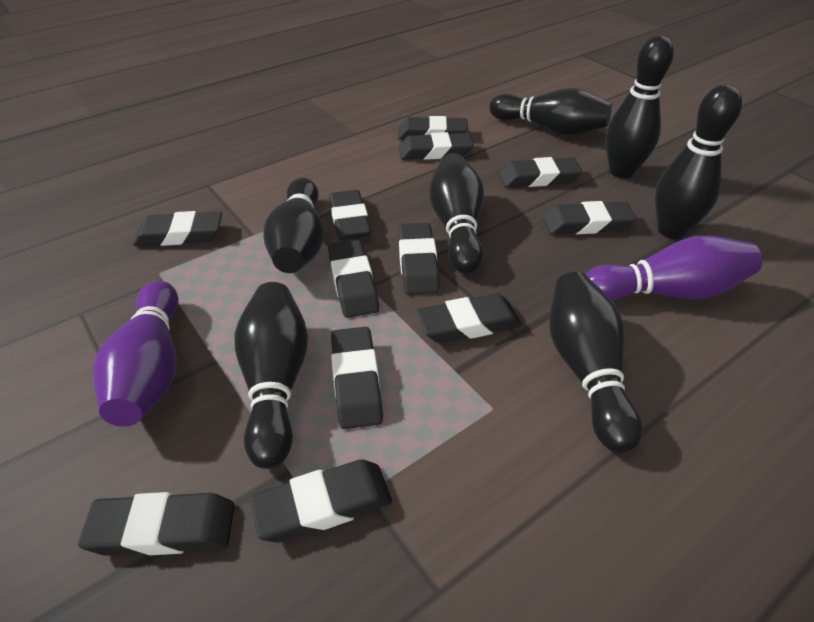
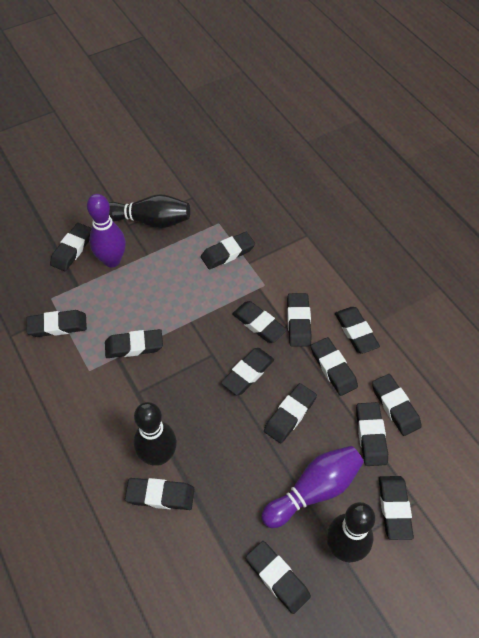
black bowling pin: 7 -> 3
black eraser: 12 -> 15

